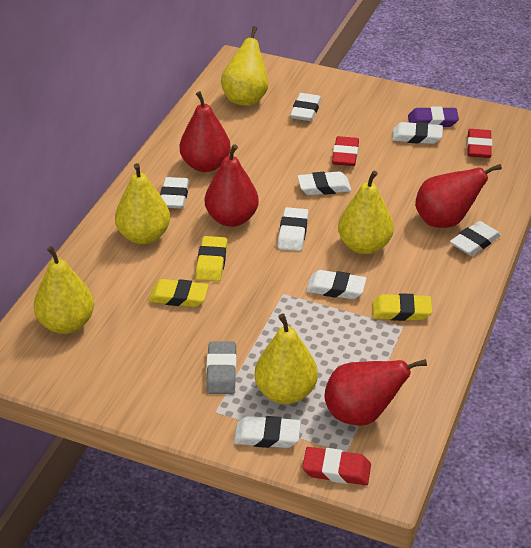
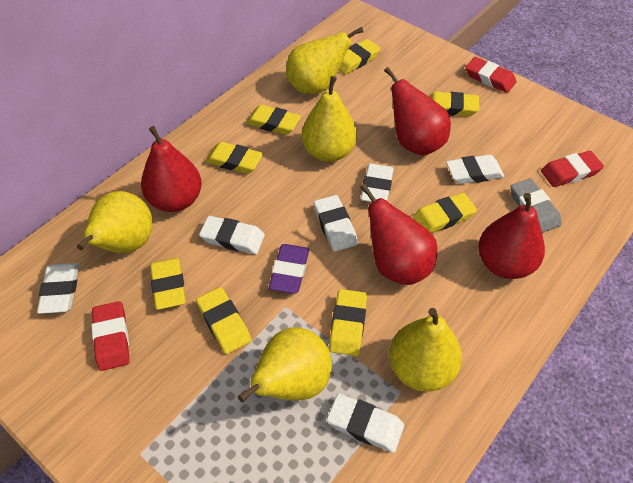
white eraser: 8 -> 6
yellow eraser: 3 -> 8

